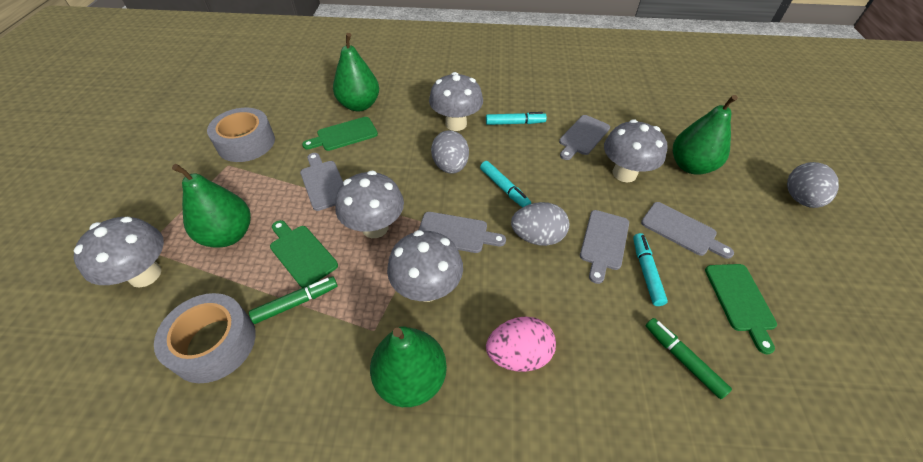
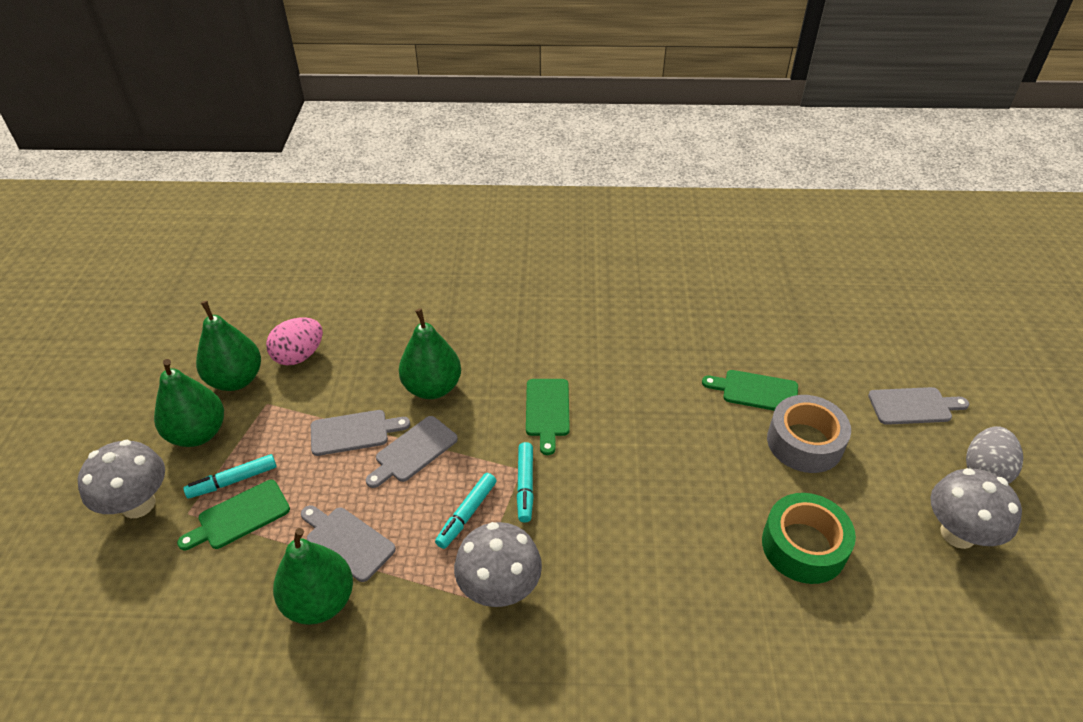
green marker: 2 -> 0
green tape: 0 -> 1
grey cutting board: 5 -> 4
grey egg: 3 -> 1
grey mushroom: 5 -> 3
grey tape: 2 -> 1

